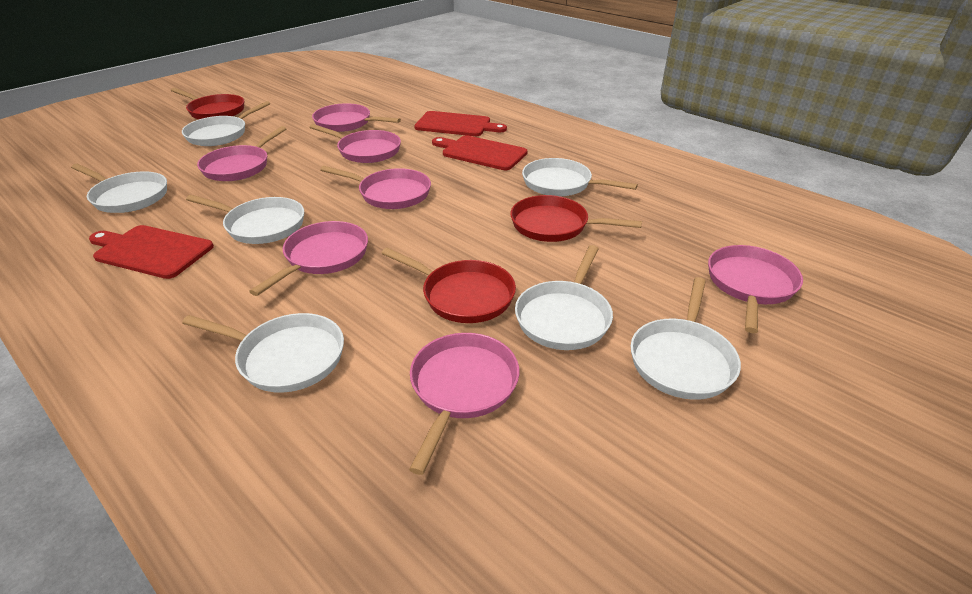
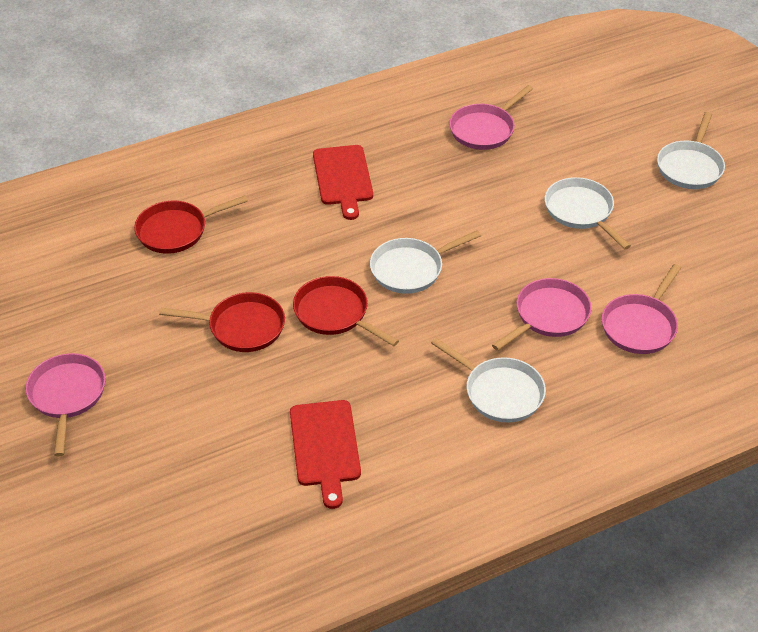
pink pan: 7 -> 4
red cutting board: 3 -> 2
white pan: 7 -> 4

